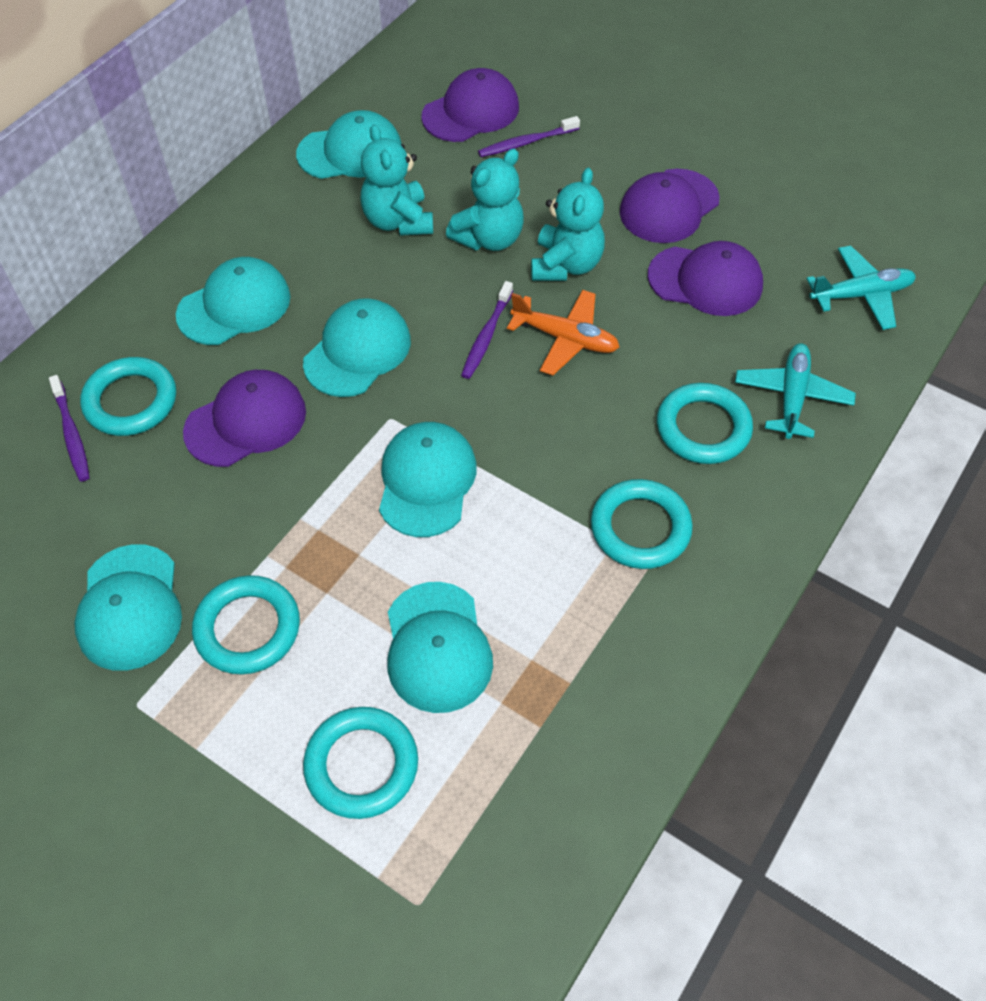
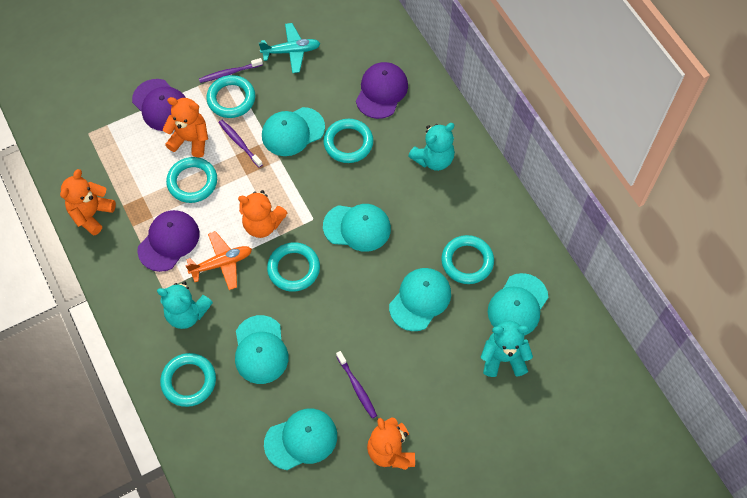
orange teddy bear: 0 -> 4
purple cap: 4 -> 3
turquoise plane: 2 -> 1
turquoise ring: 5 -> 6

